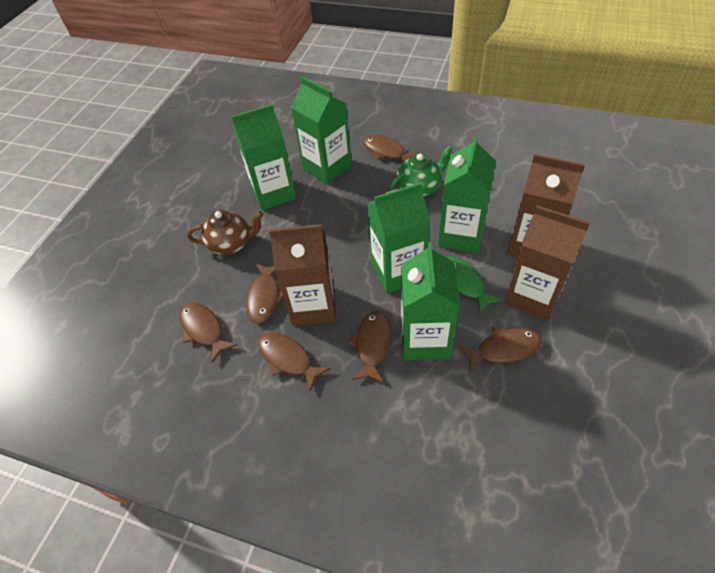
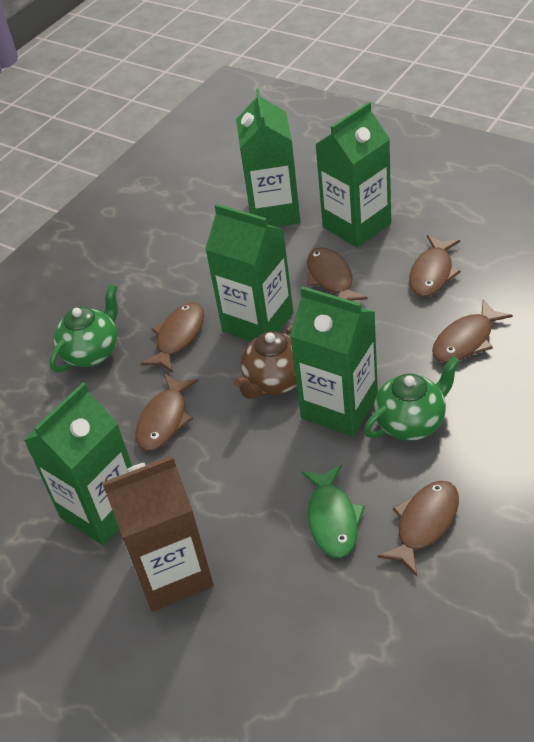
brown carton: 3 -> 1
green teapot: 1 -> 2

